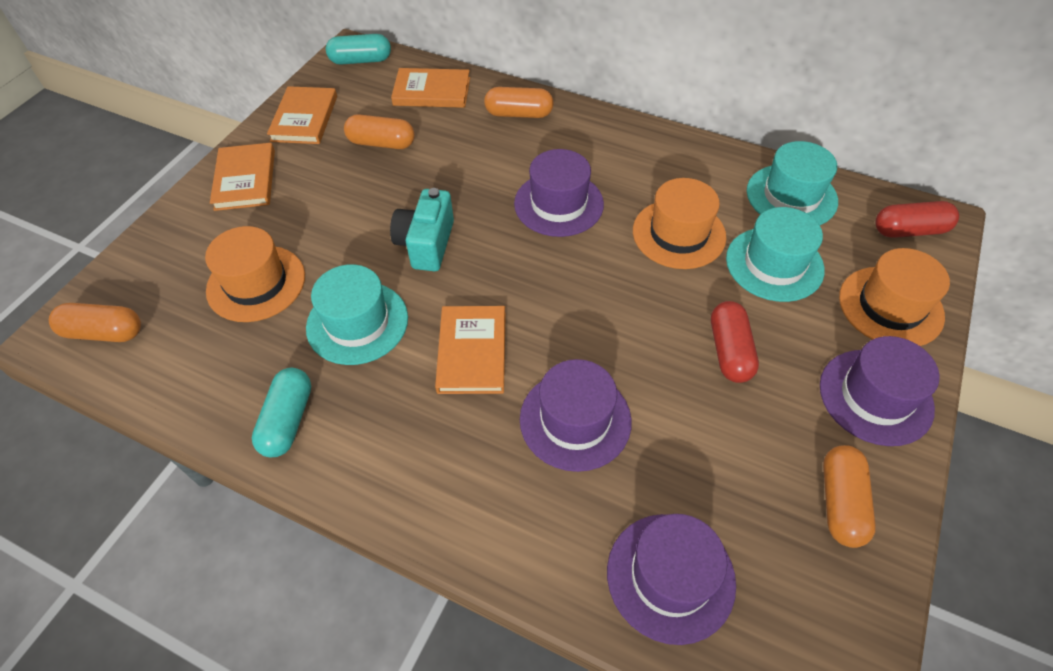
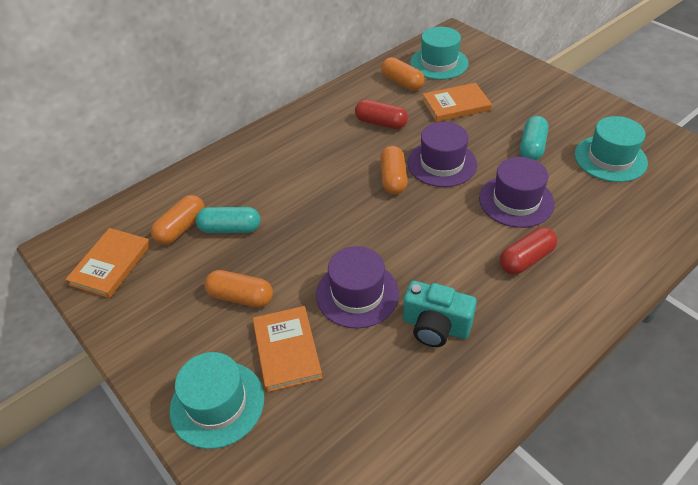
orange book: 4 -> 3
orange hat: 3 -> 0
purple hat: 4 -> 3

